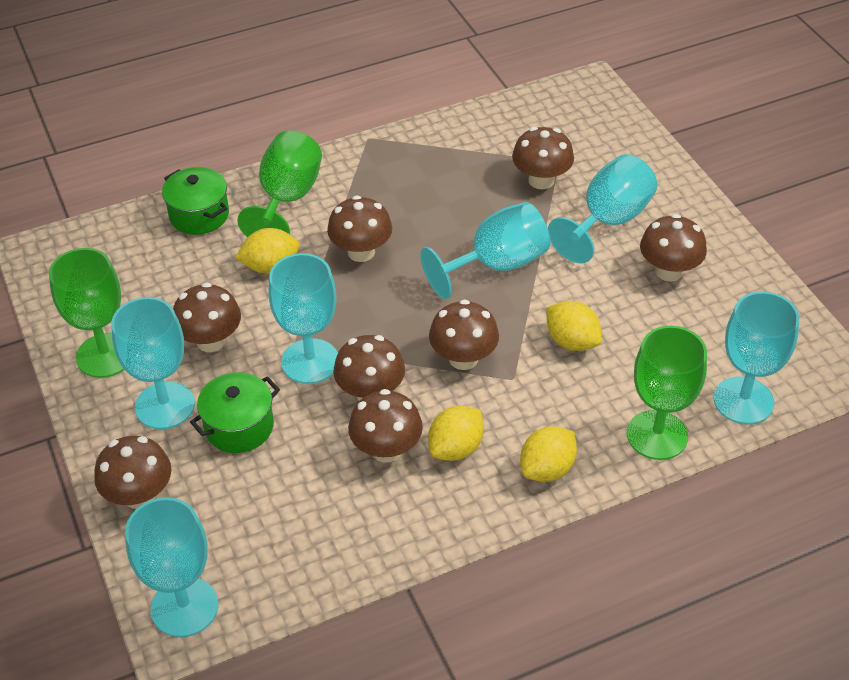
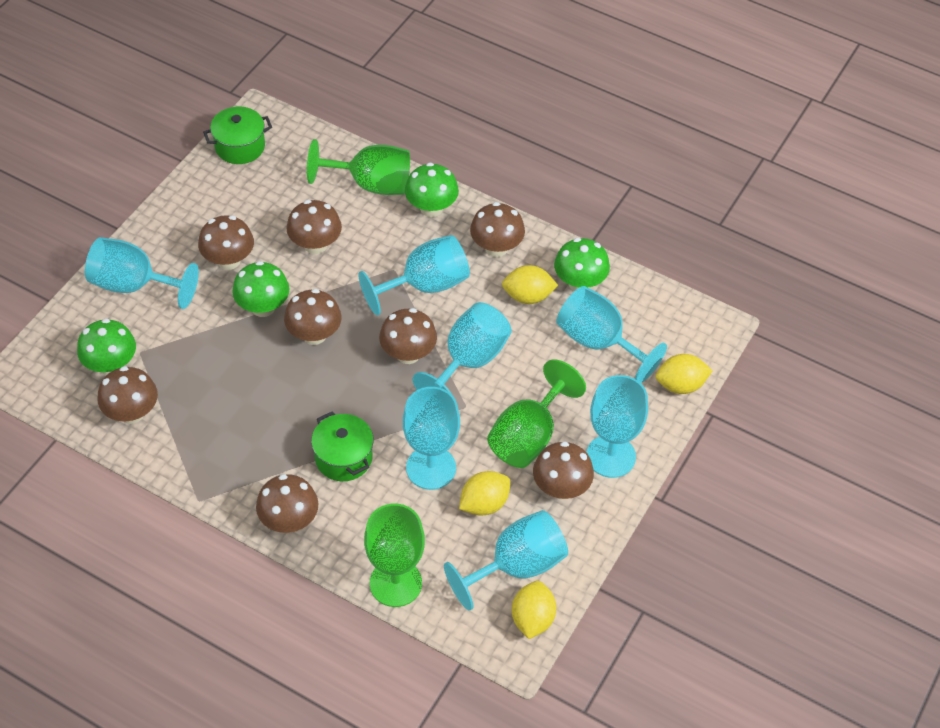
green mushroom: 0 -> 4
turquoise goblet: 6 -> 7

